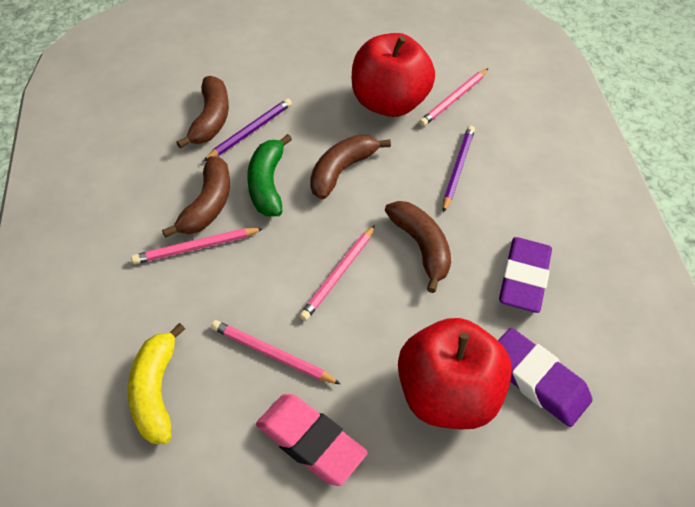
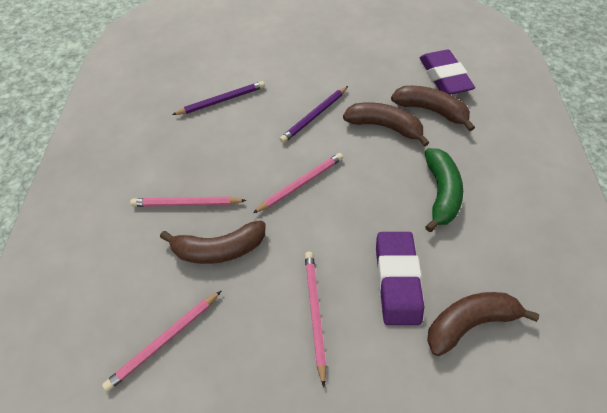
pink eraser: 1 -> 0
red apple: 2 -> 0
yellow banana: 1 -> 0

